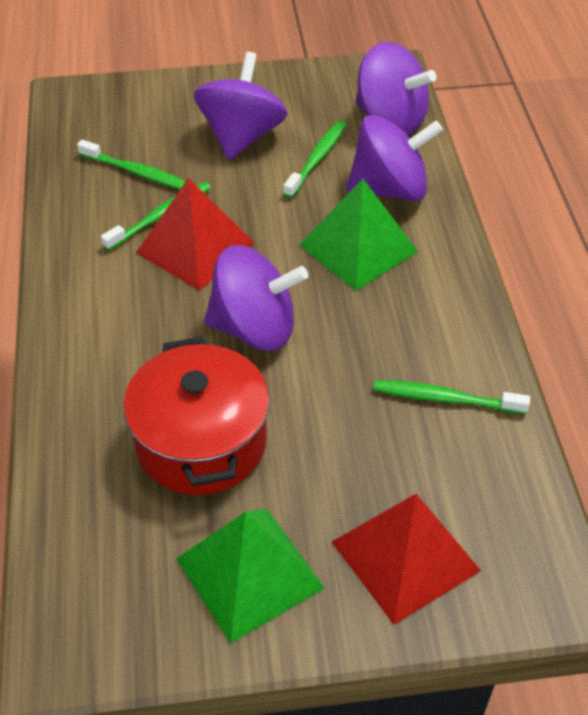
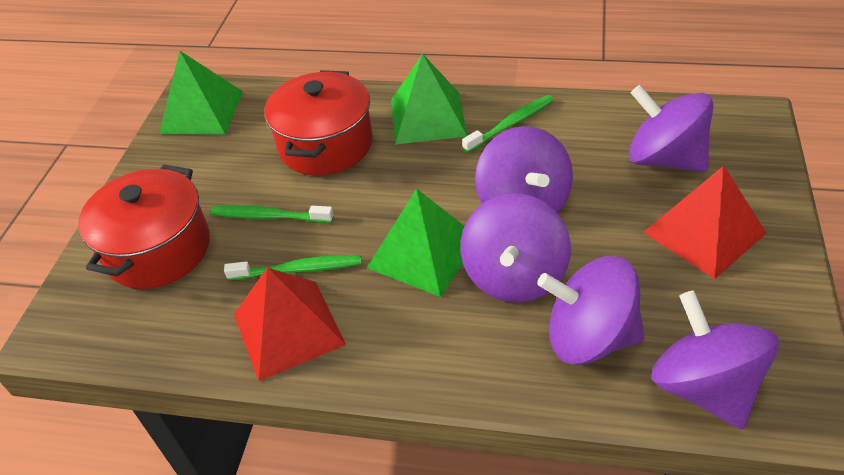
green pyramid: 2 -> 3
green toothbrush: 4 -> 3
purple spinning top: 4 -> 5
red pot: 1 -> 2

